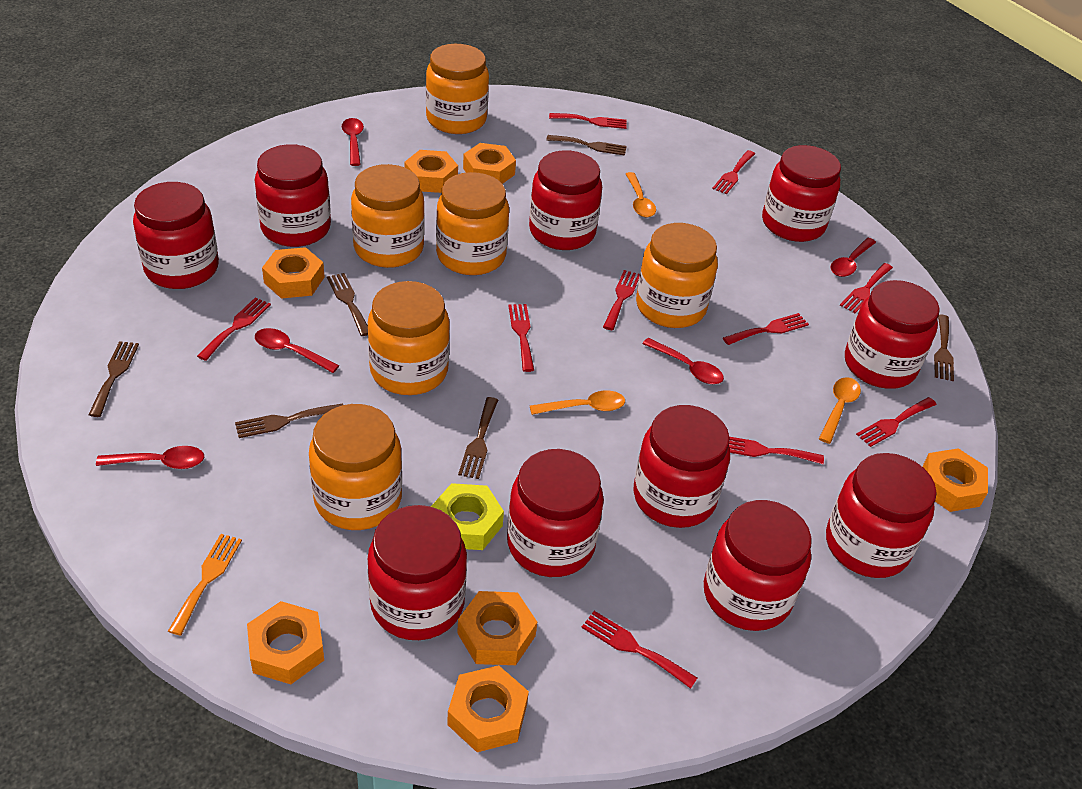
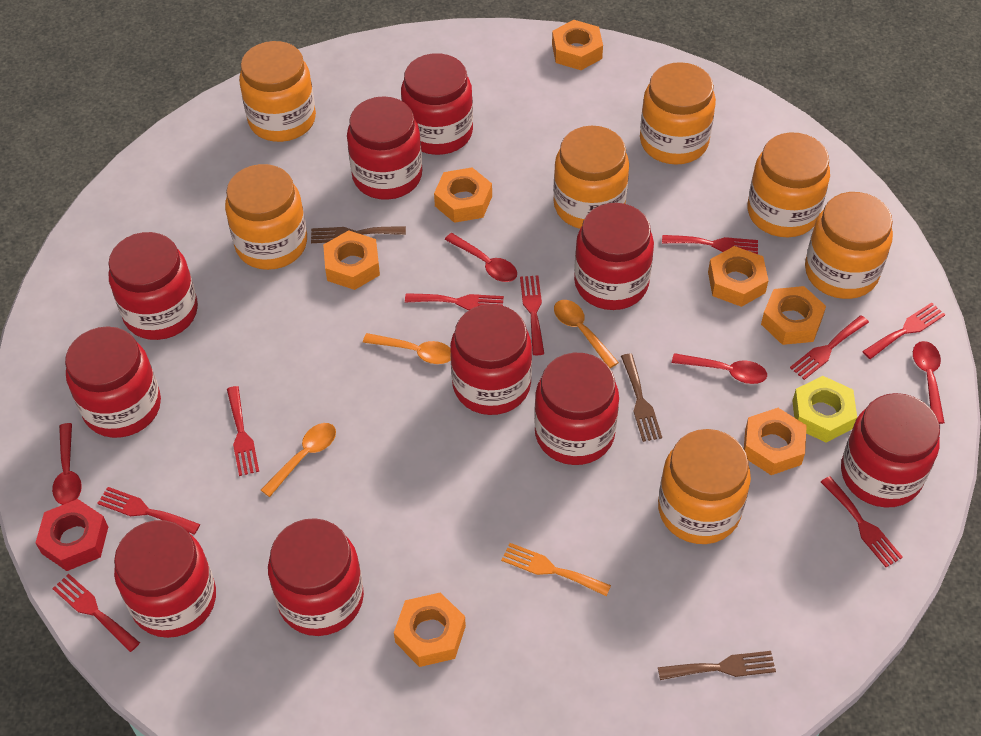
brown fork: 6 -> 3
orange jar: 6 -> 7
red fork: 10 -> 9
red nut: 0 -> 1
red spoon: 5 -> 4

